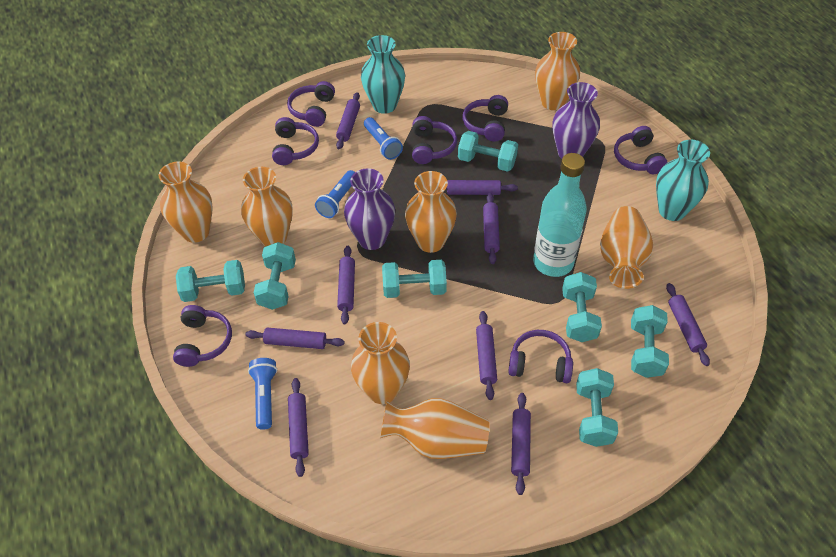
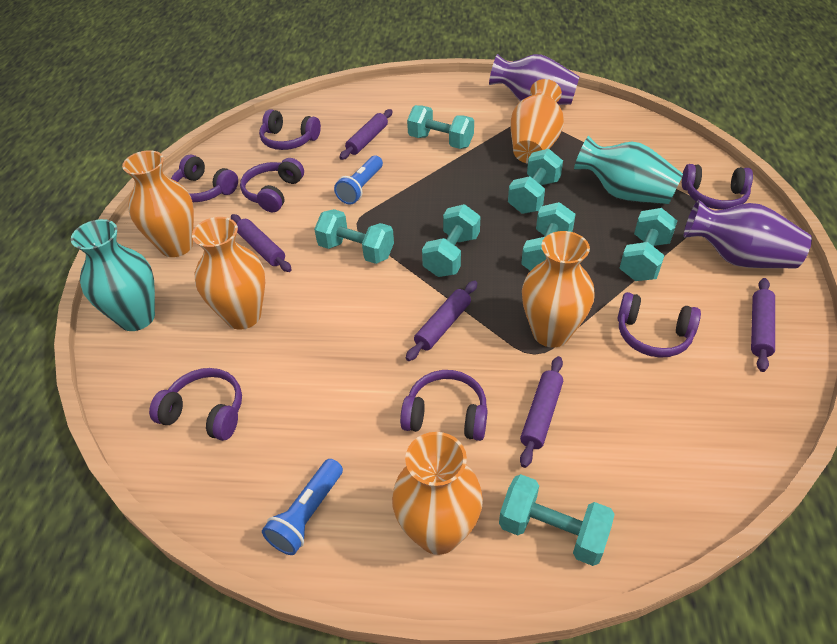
blue flashlight: 3 -> 2
orange vase: 7 -> 5
purple rolling pin: 9 -> 5
turquoise bottle: 1 -> 0

